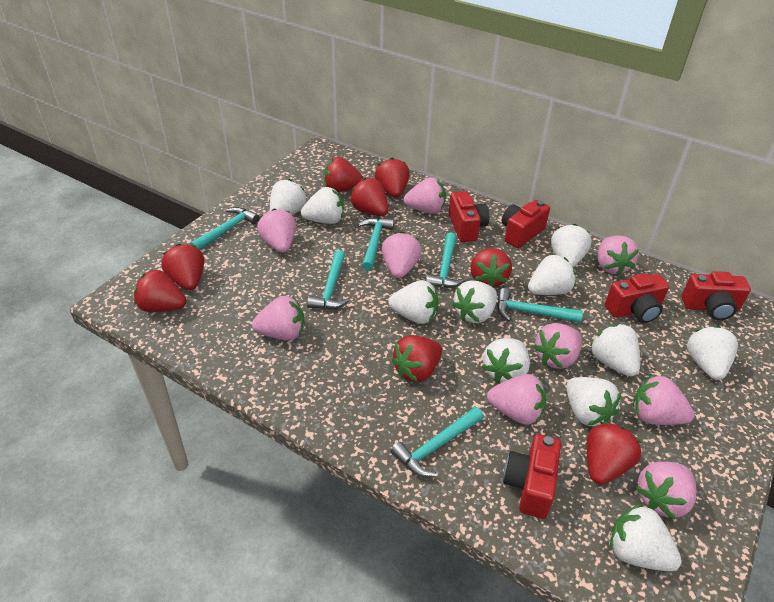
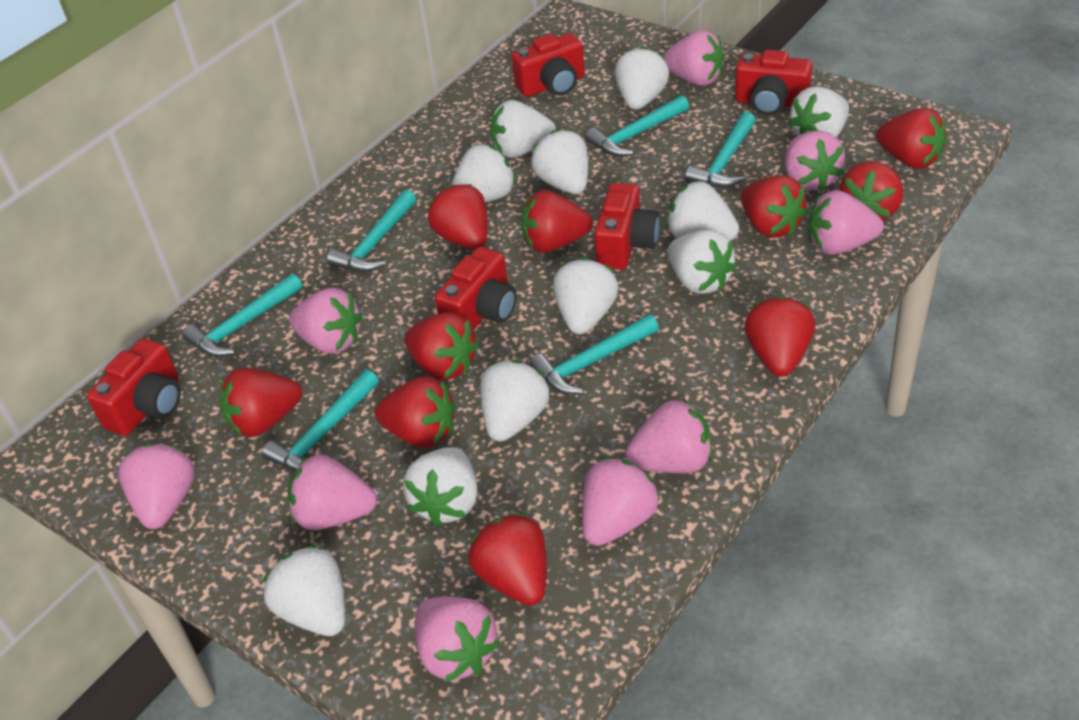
red strawberry: 8 -> 10

